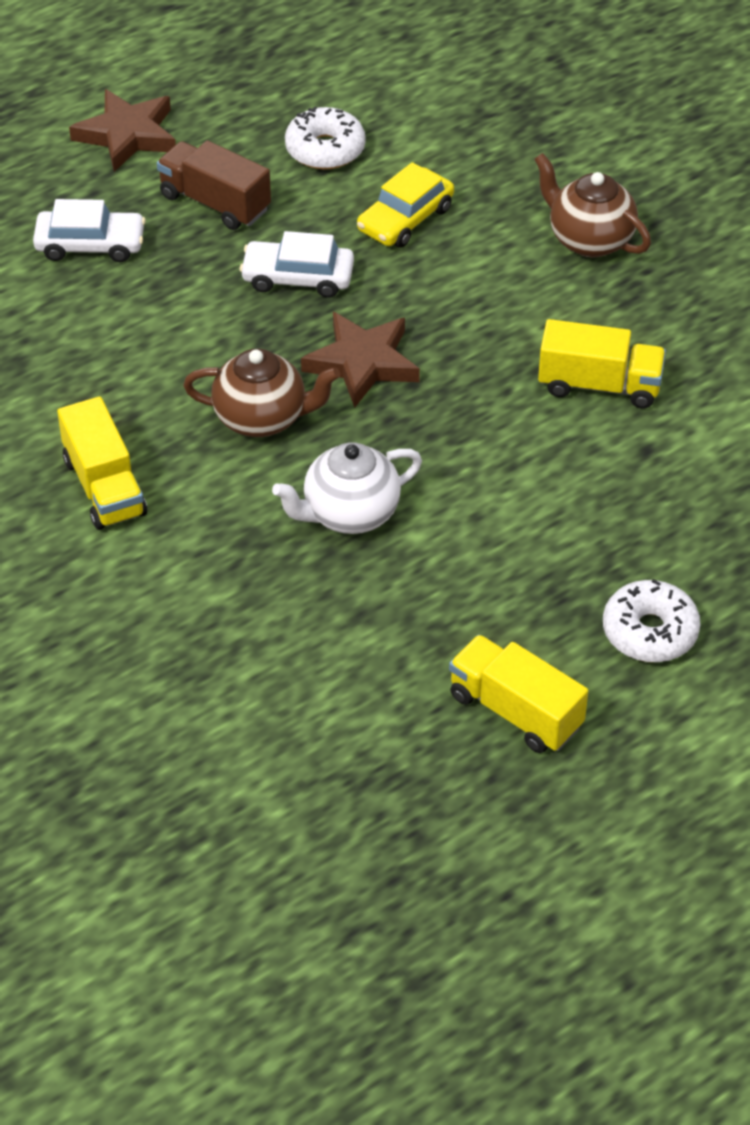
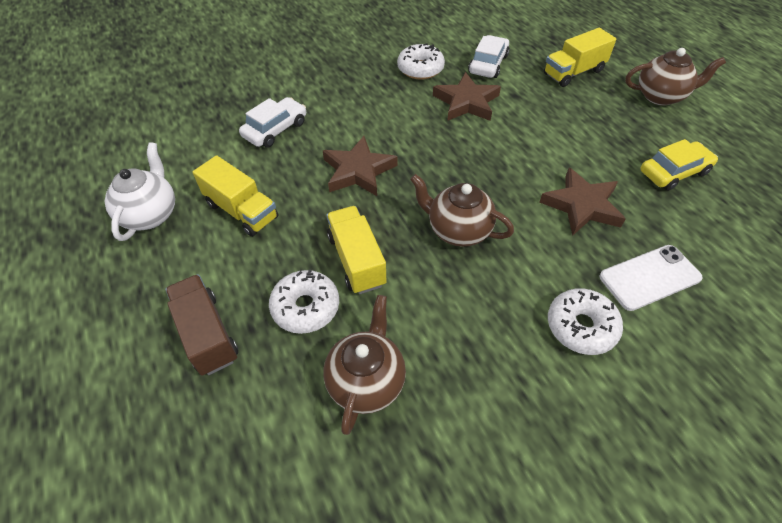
brown star: 2 -> 3
brown teapot: 2 -> 3
white donut: 2 -> 3
white phone: 0 -> 1

